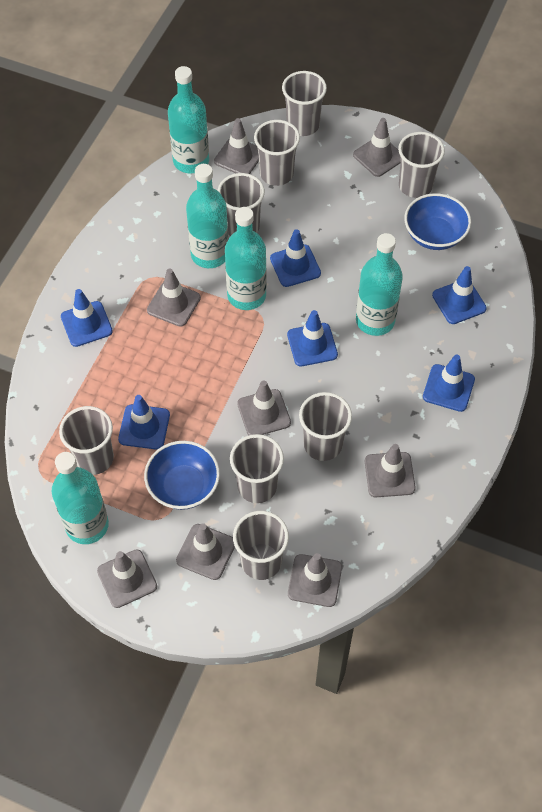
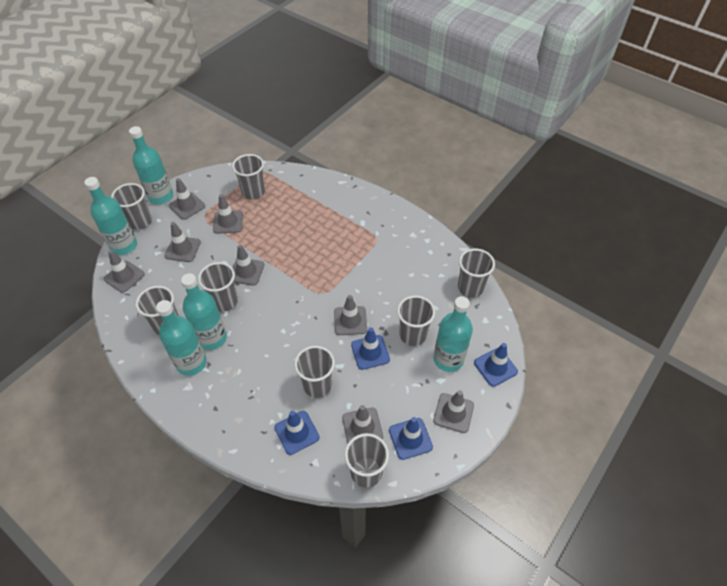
blue bowl: 2 -> 0
blue traffic cone: 6 -> 4

